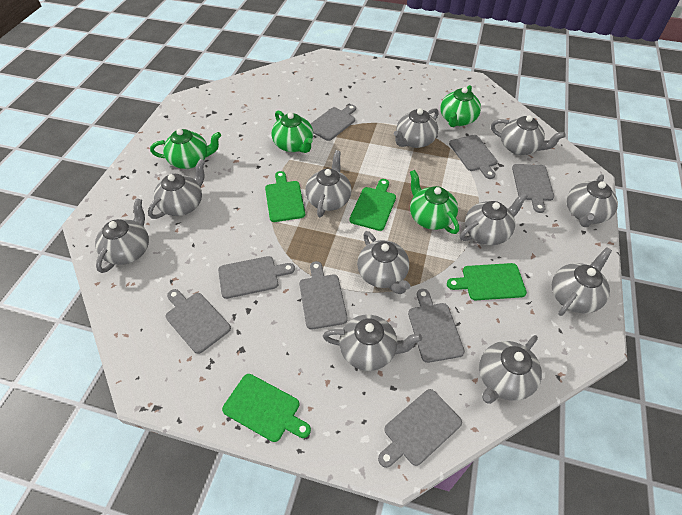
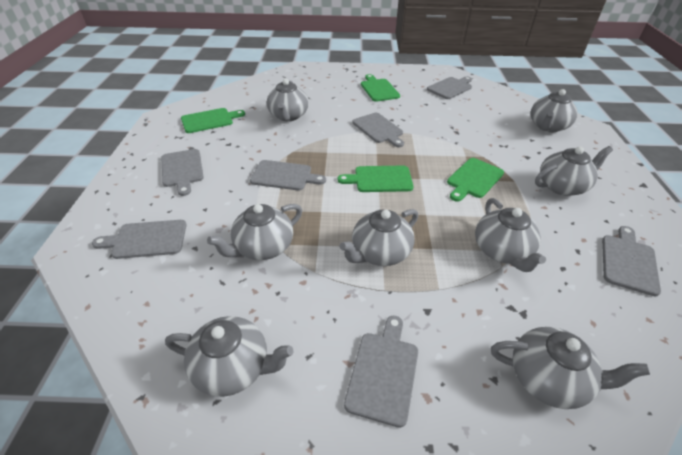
green teapot: 4 -> 0
grey cutting board: 8 -> 7
grey teapot: 11 -> 8

